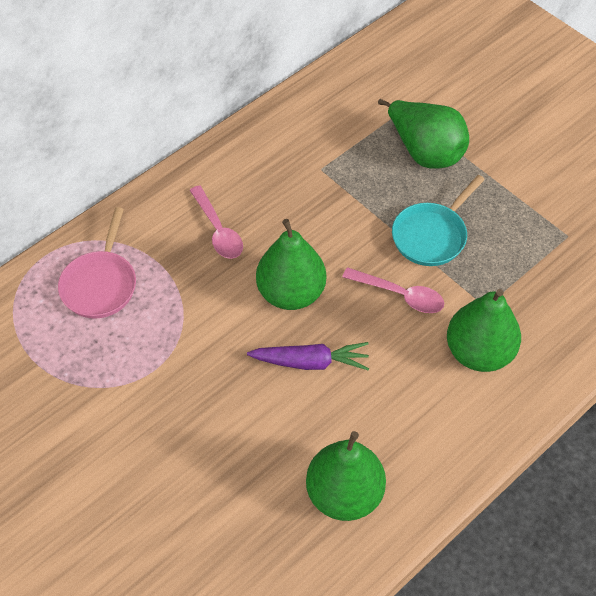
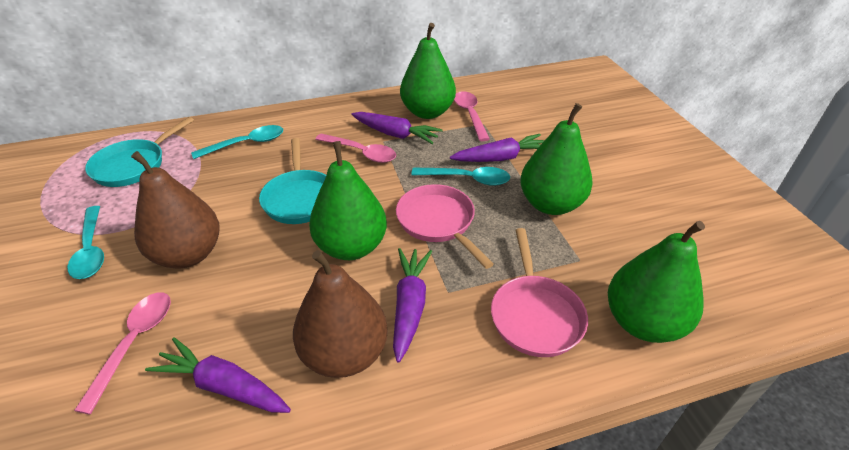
brown pear: 0 -> 2
pink pan: 1 -> 2
pink spoon: 2 -> 3
purple carrot: 1 -> 4
turquoise pan: 1 -> 2
turquoise spoon: 0 -> 3

